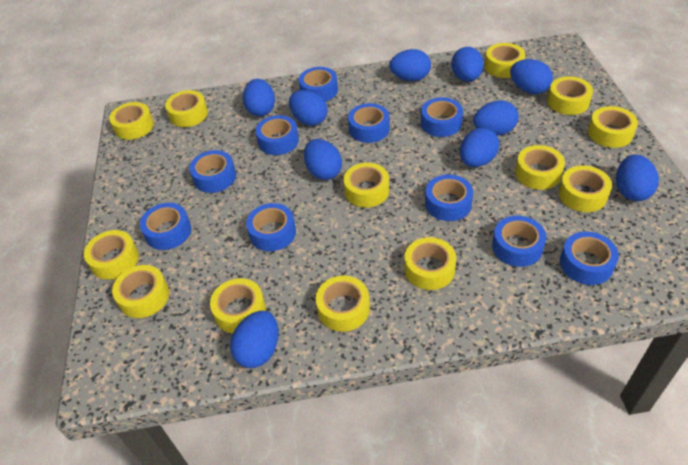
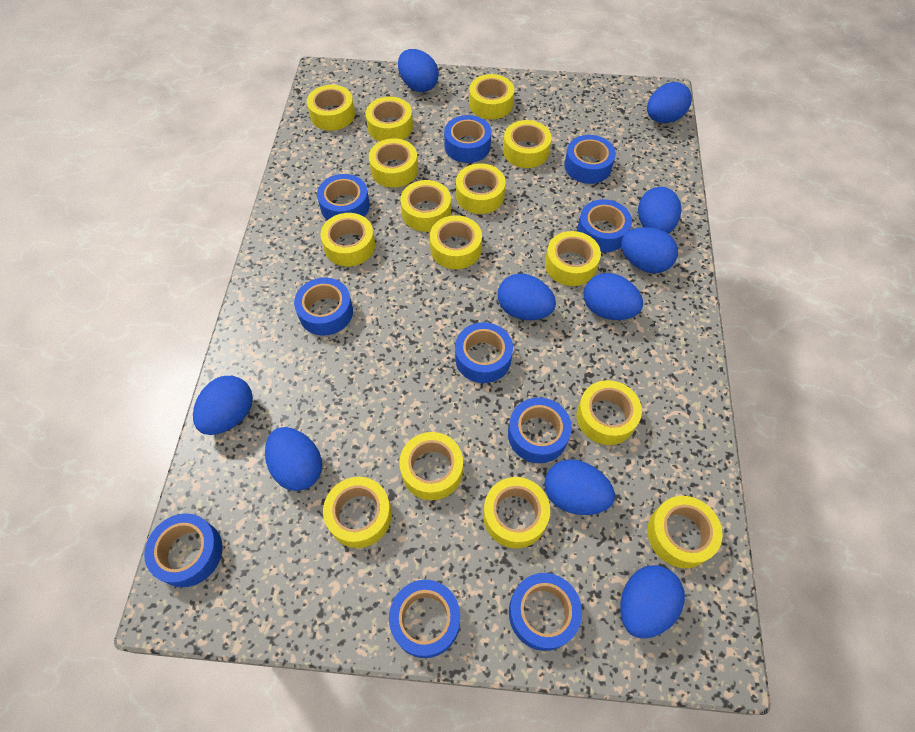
yellow tape: 13 -> 15

